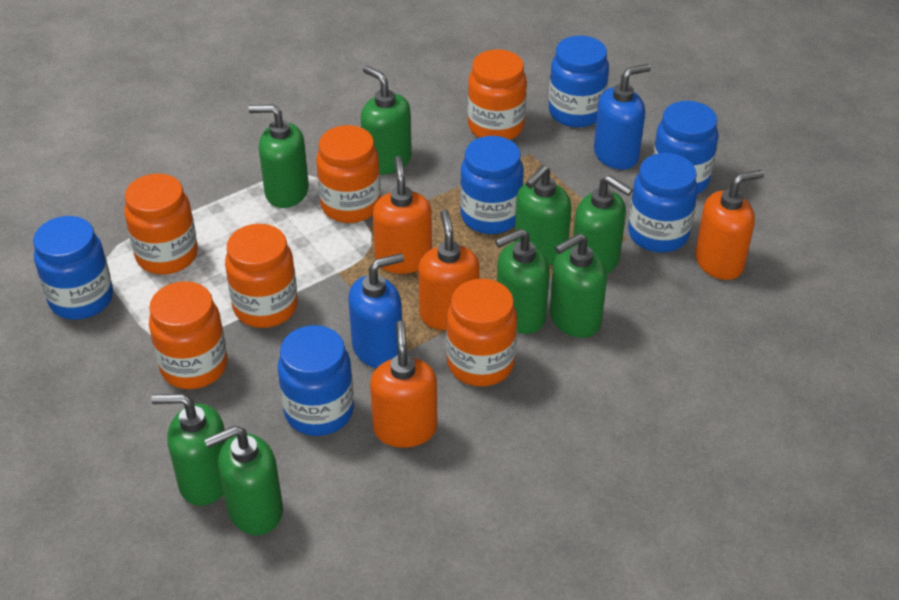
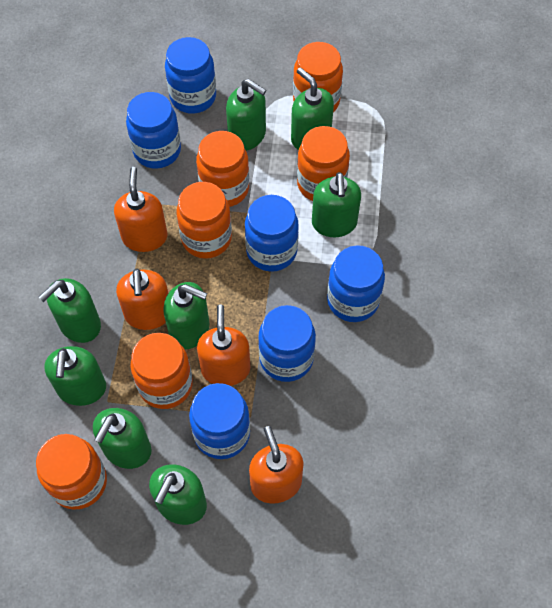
blue soap dispenser: 2 -> 0

